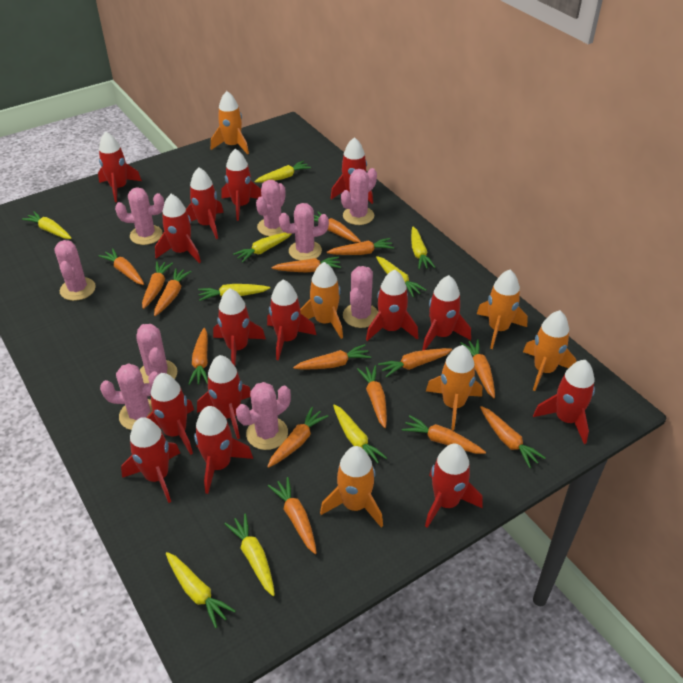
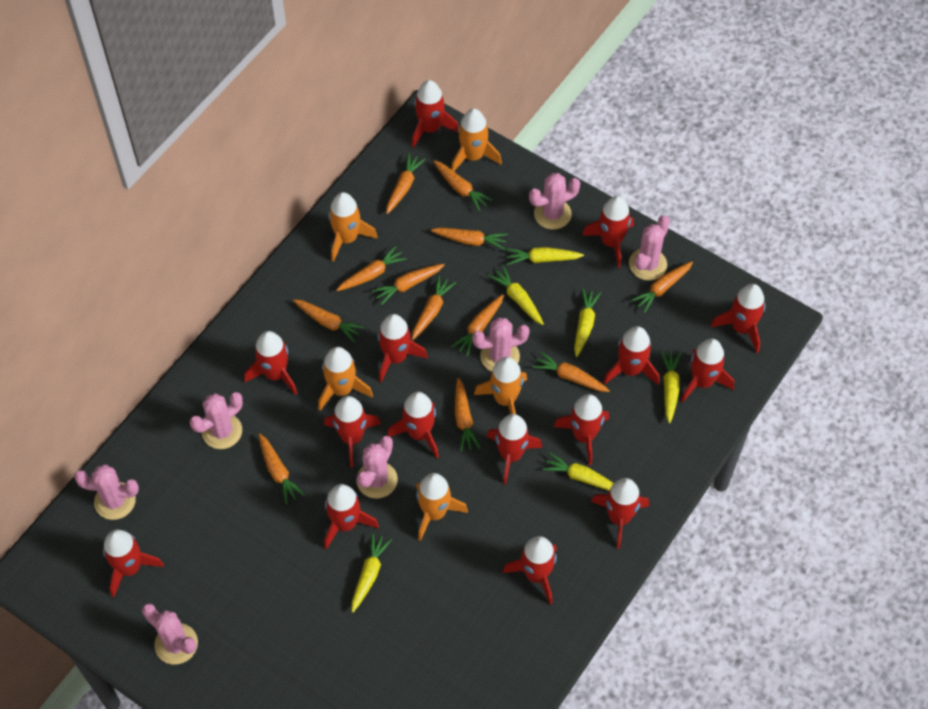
orange carrot: 15 -> 12
orange rocket: 6 -> 5
pink cactus: 9 -> 7
yellow carrot: 9 -> 6

